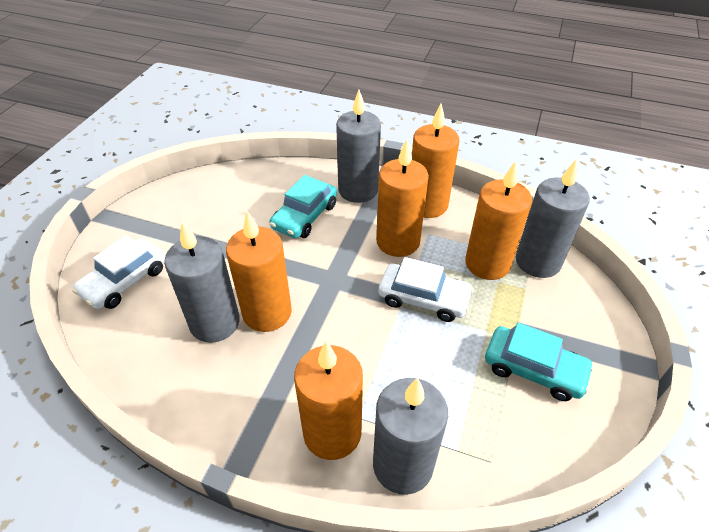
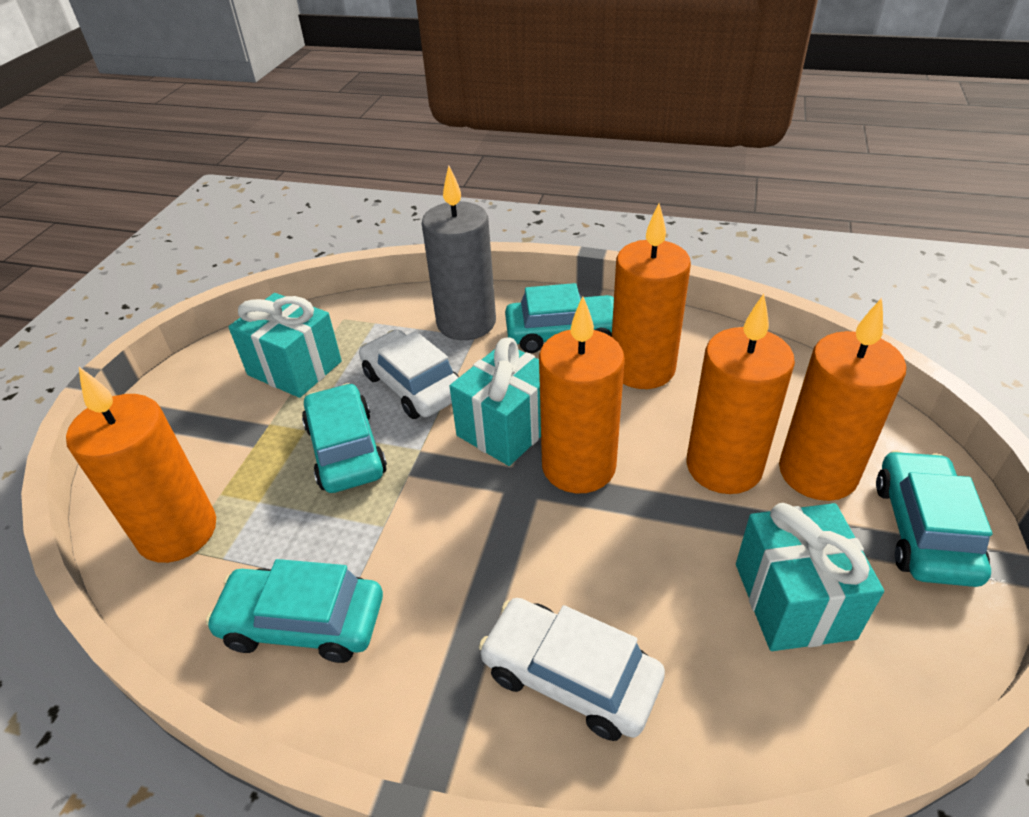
grey candle: 4 -> 1
turquoise car: 2 -> 4
turquoise gift: 0 -> 3

